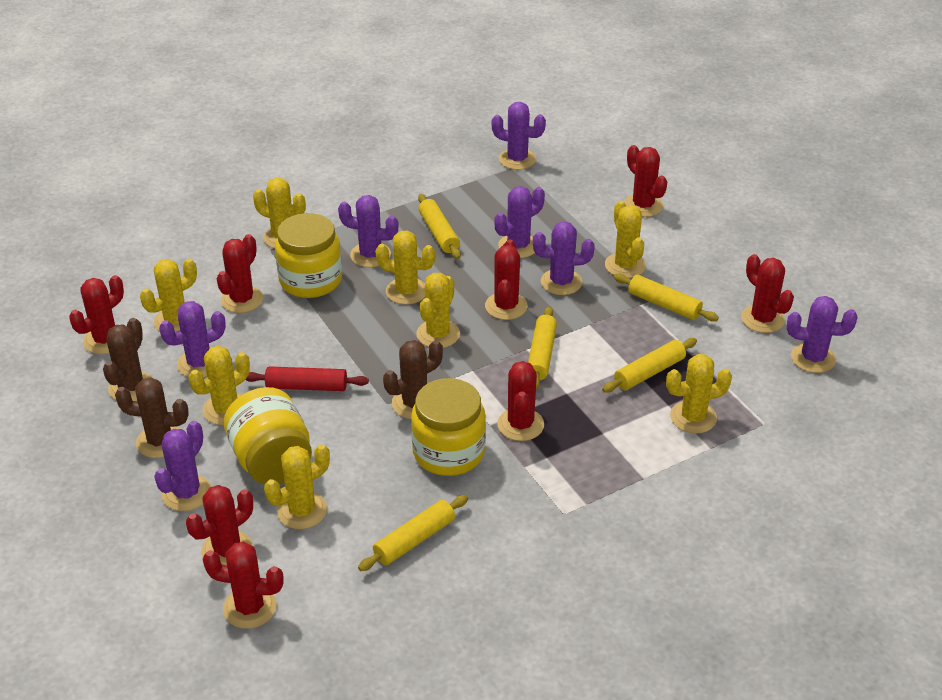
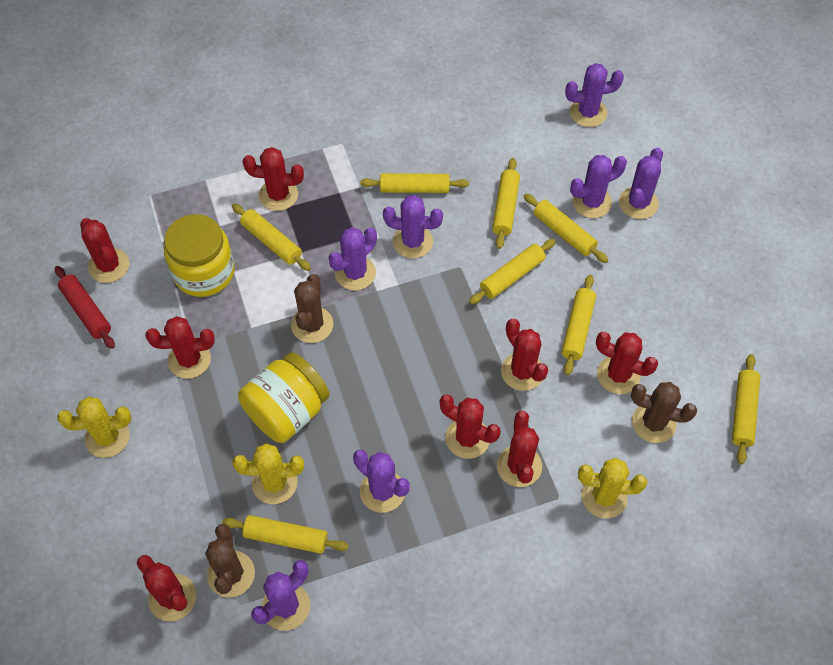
yellow cactus: 8 -> 3
yellow jar: 3 -> 2
yellow rolling pin: 5 -> 8

